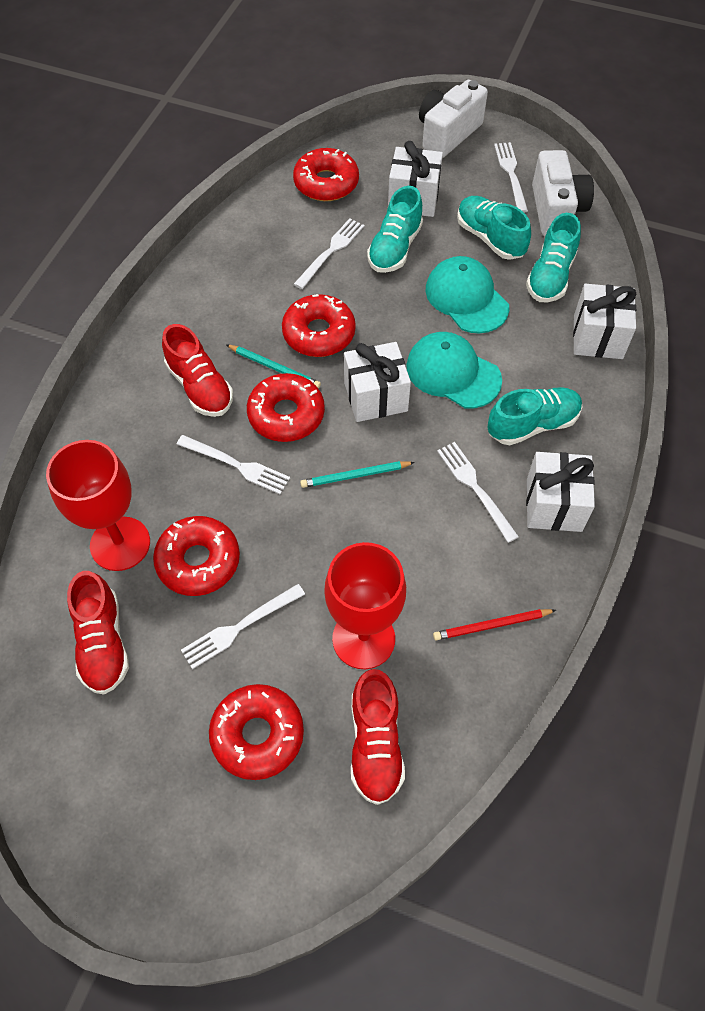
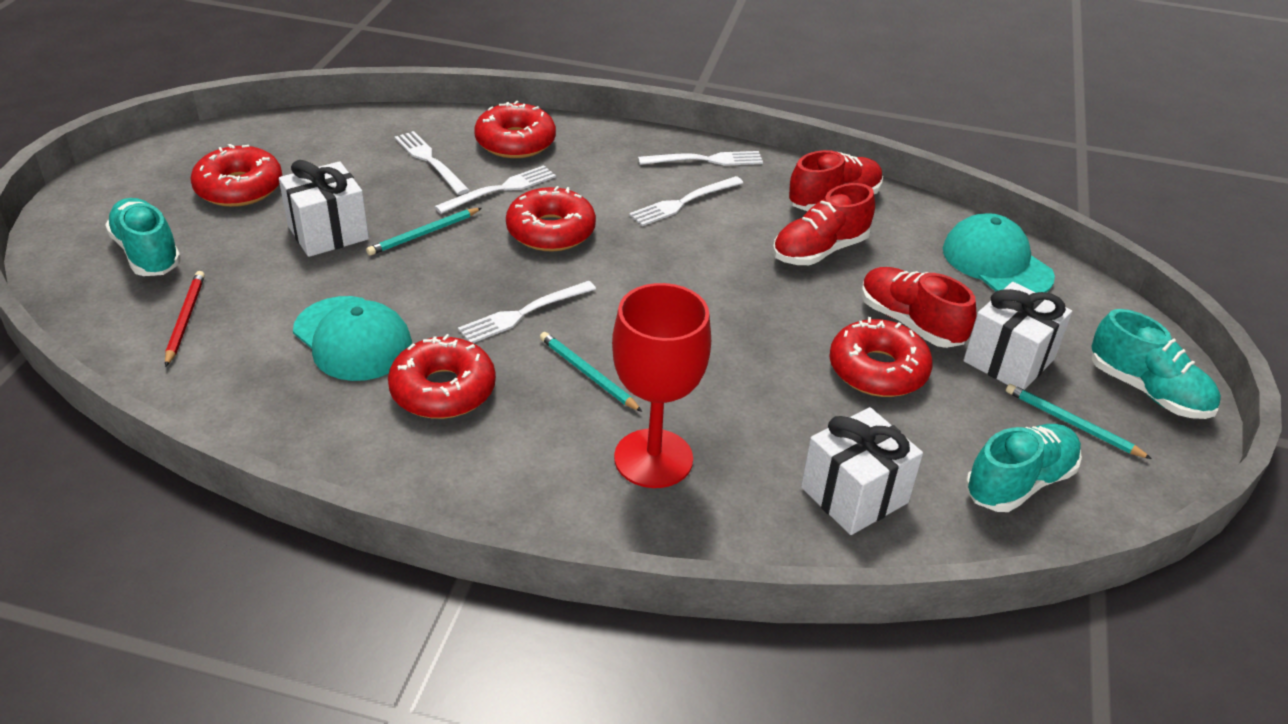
red goblet: 2 -> 1
turquoise pencil: 2 -> 3
turquoise shoe: 4 -> 3
white camera: 2 -> 0
white gift: 4 -> 3

